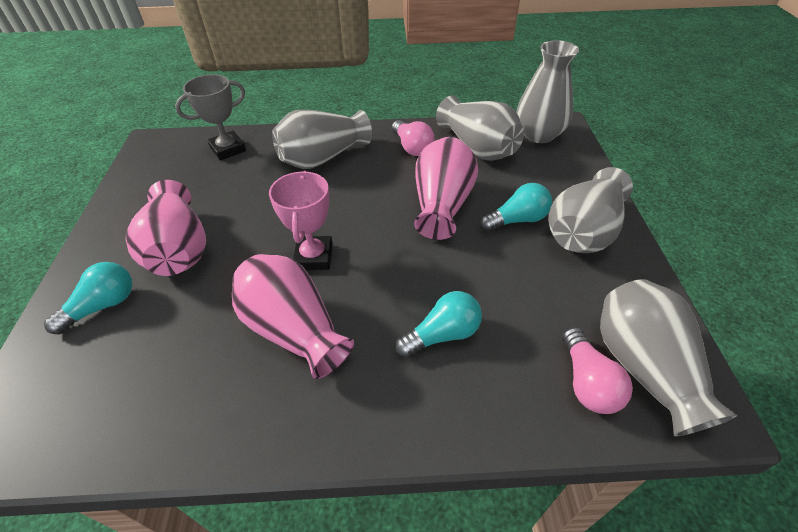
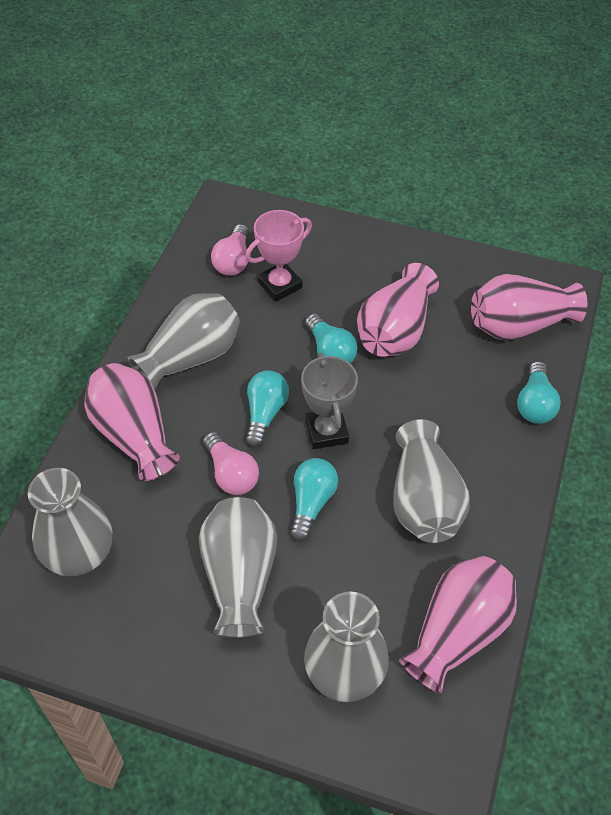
pink vase: 3 -> 4
turquoise light bulb: 3 -> 4

